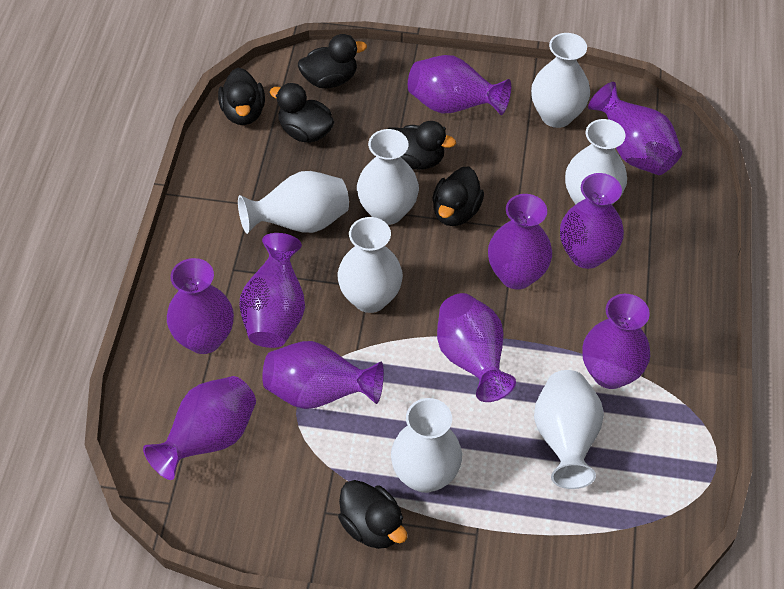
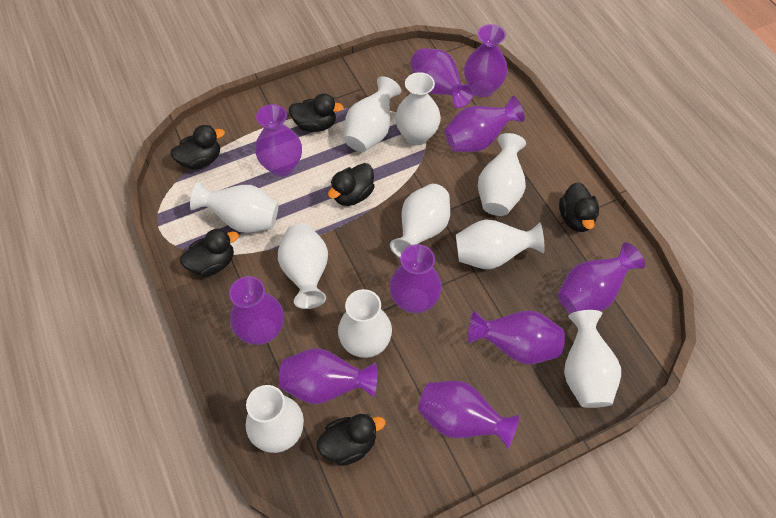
white vase: 7 -> 10

